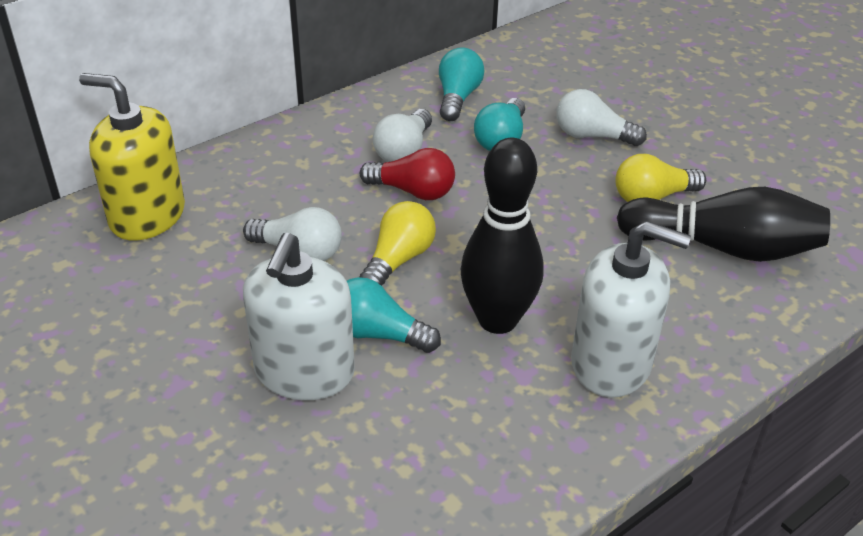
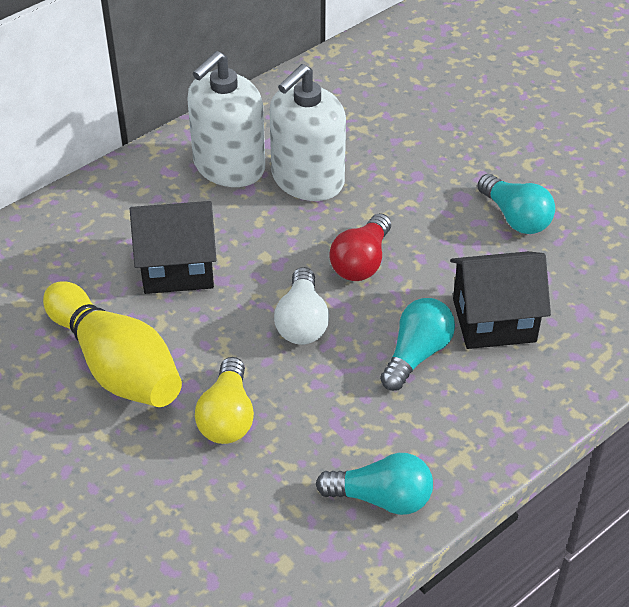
black bowling pin: 2 -> 0
black house: 0 -> 2
white light bulb: 3 -> 1
yellow bowling pin: 0 -> 1
yellow light bulb: 2 -> 1
yellow soap dispenser: 1 -> 0

